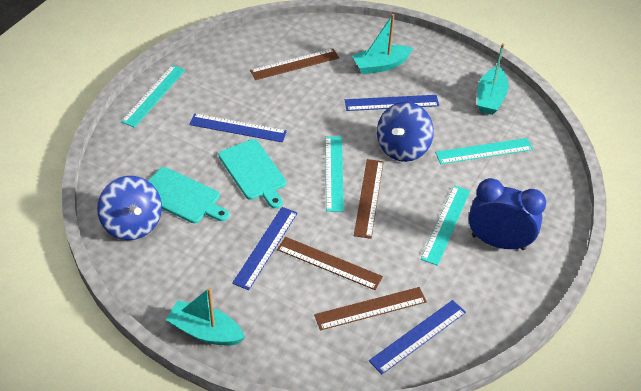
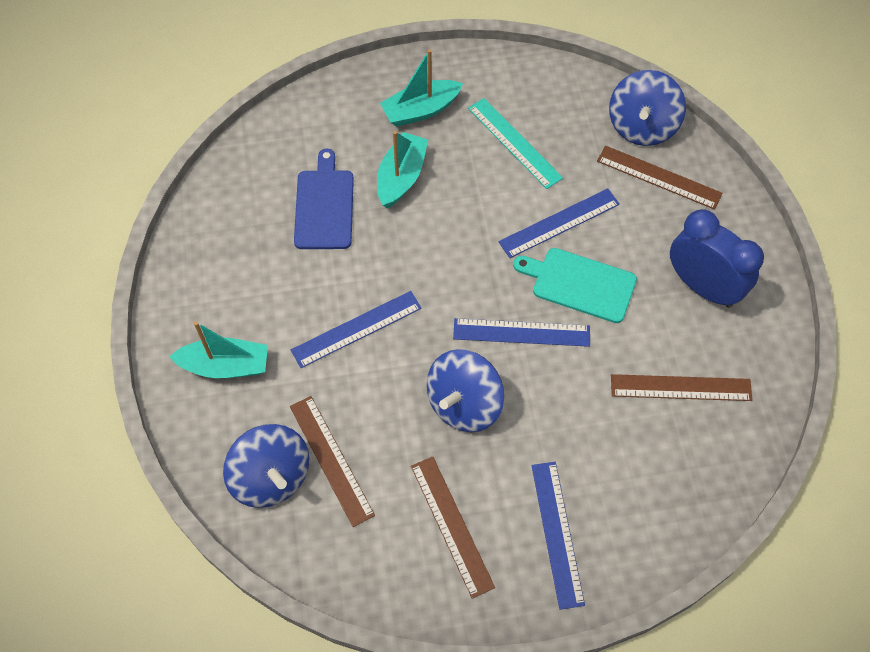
blue cutting board: 0 -> 1
blue spinning top: 2 -> 3
turquoise cutting board: 2 -> 1
turquoise ruler: 4 -> 1

